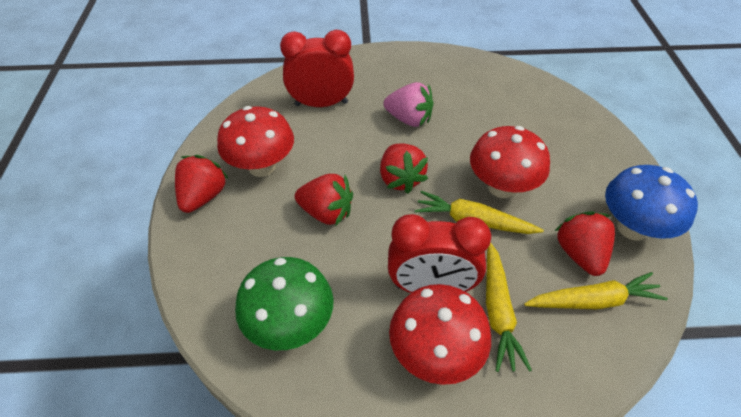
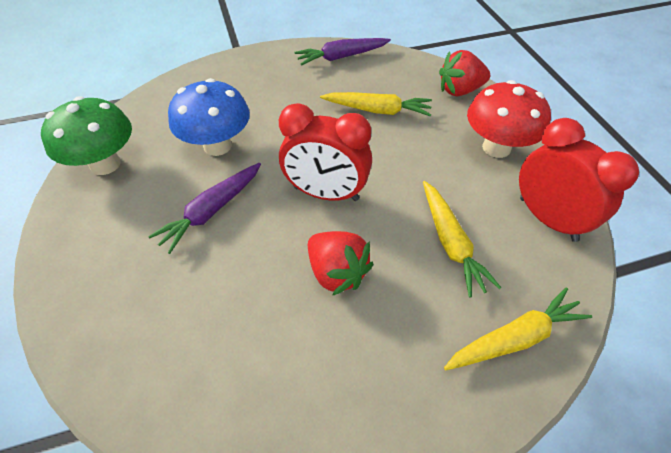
pink strawberry: 1 -> 0
purple carrot: 0 -> 2
red mushroom: 3 -> 1
red strawberry: 4 -> 2

